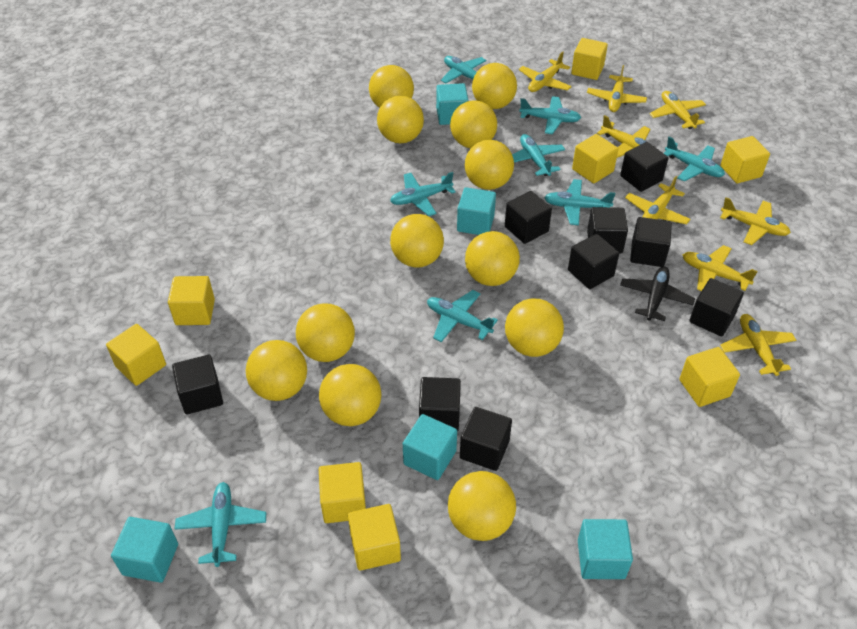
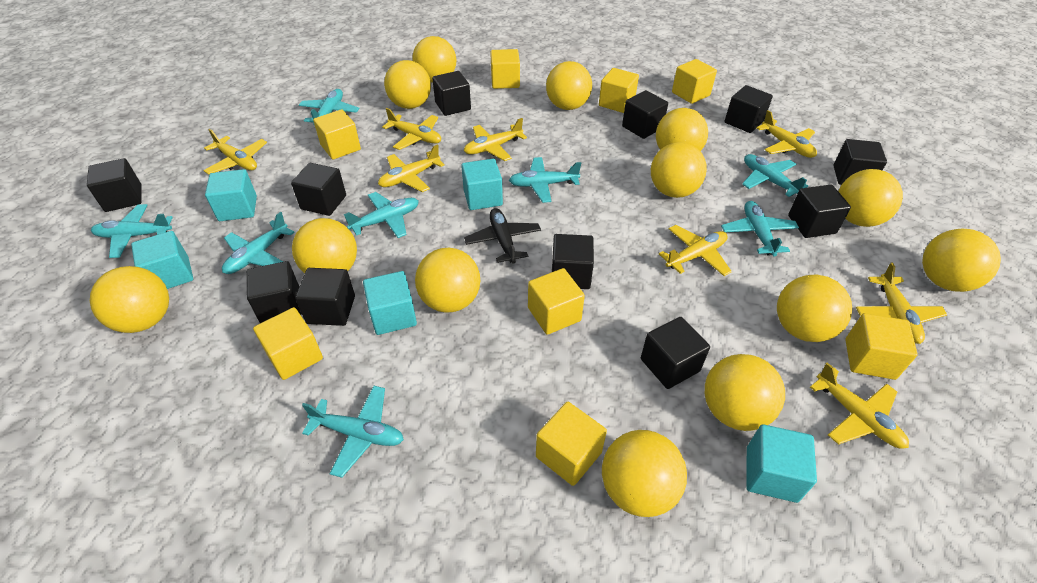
black cube: 9 -> 11
yellow ball: 12 -> 13

